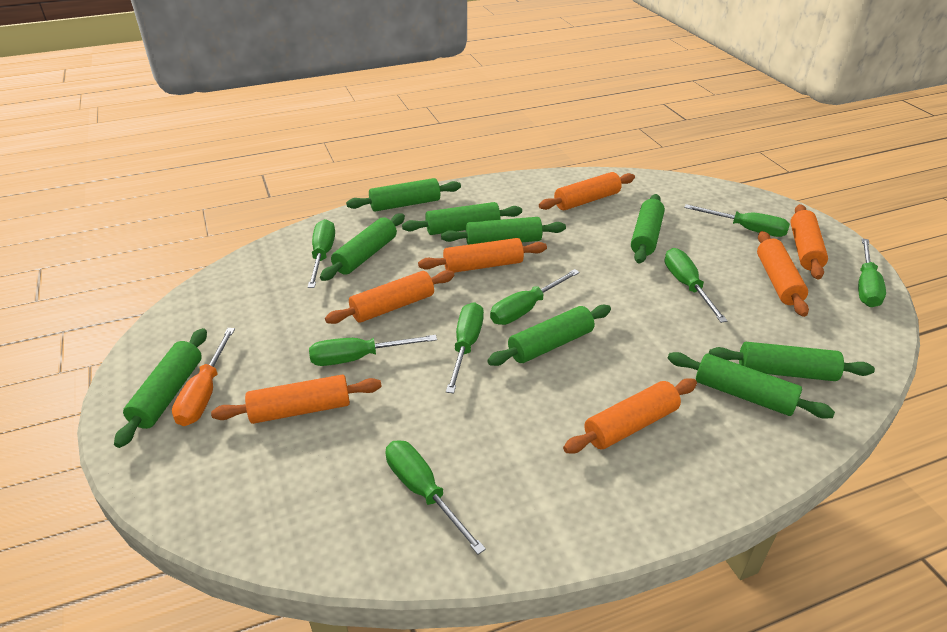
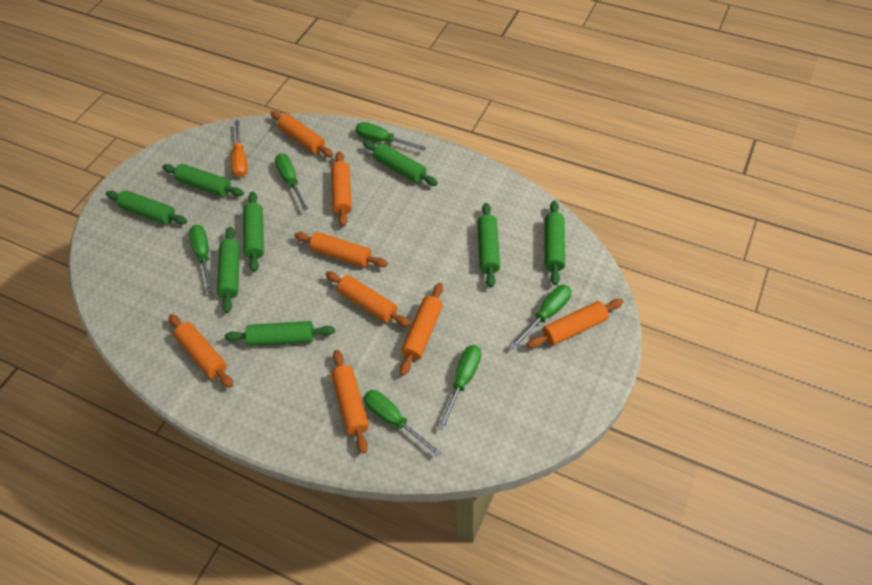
green rolling pin: 9 -> 8
green screwdriver: 8 -> 6
orange rolling pin: 7 -> 8

